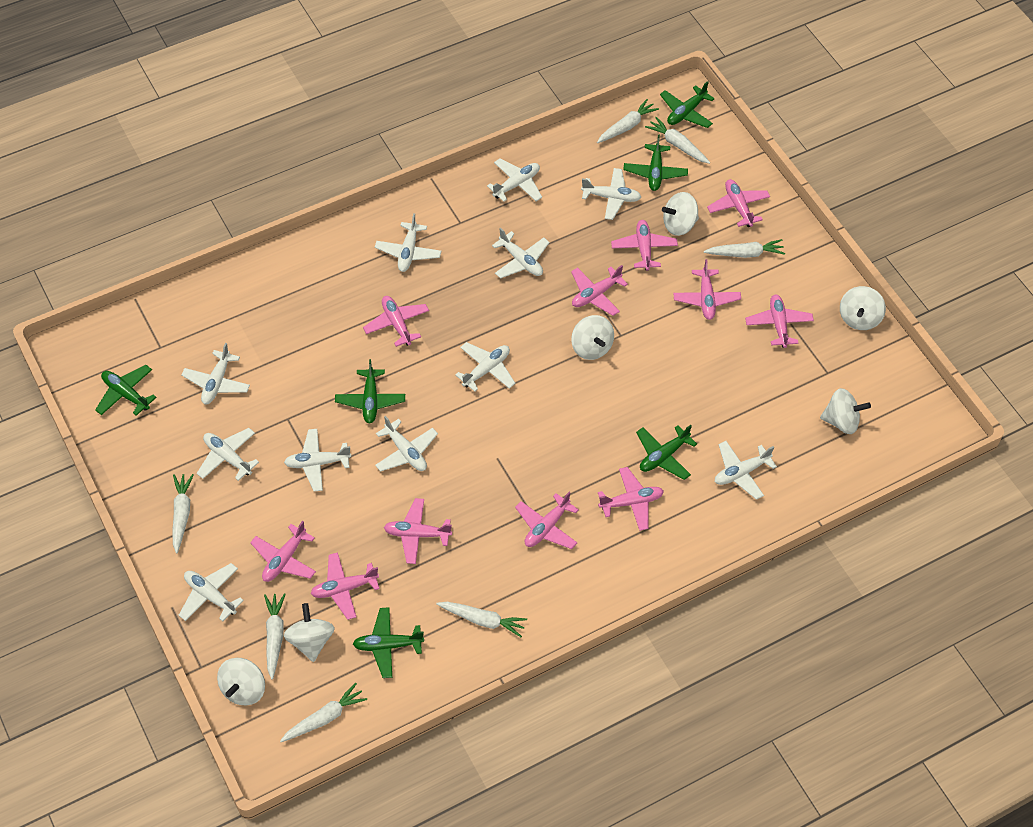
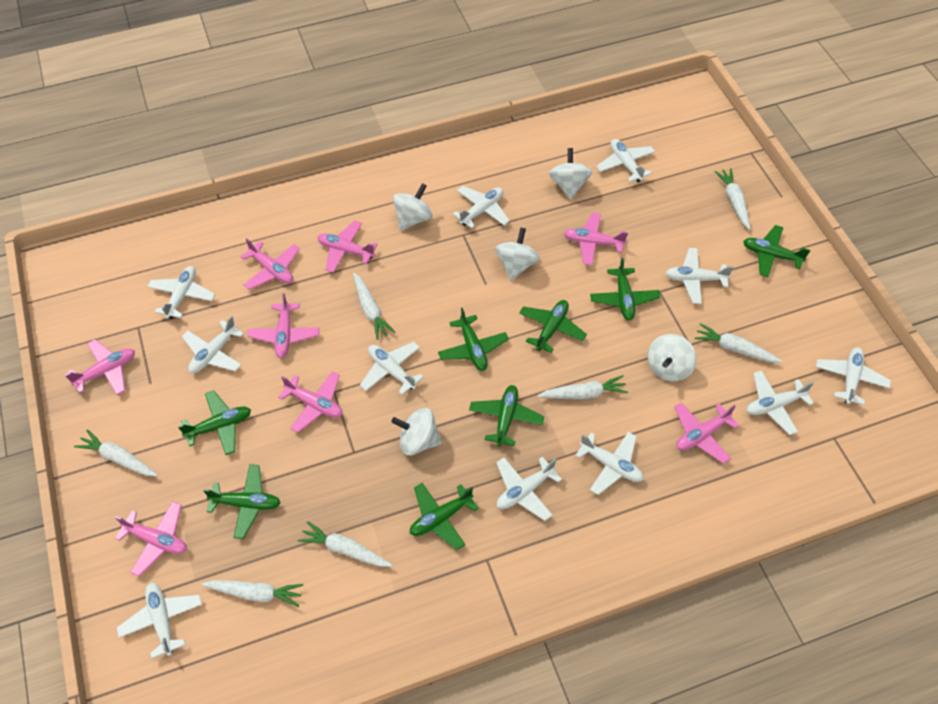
green plane: 6 -> 8
pink plane: 11 -> 8
white spinning top: 6 -> 5

